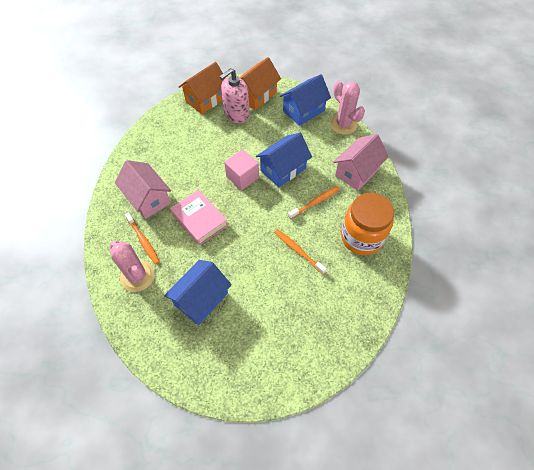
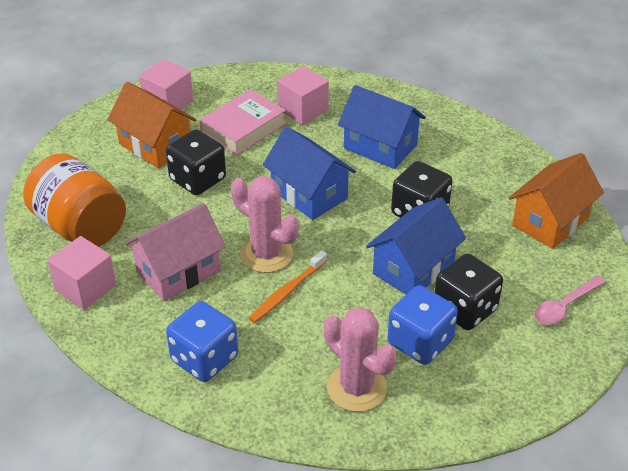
black dice: 0 -> 3
blue dice: 0 -> 2
orange toothbrush: 3 -> 1
pink cube: 1 -> 3
pink house: 2 -> 1
pink soap dispenser: 1 -> 0
pink spoon: 0 -> 1

